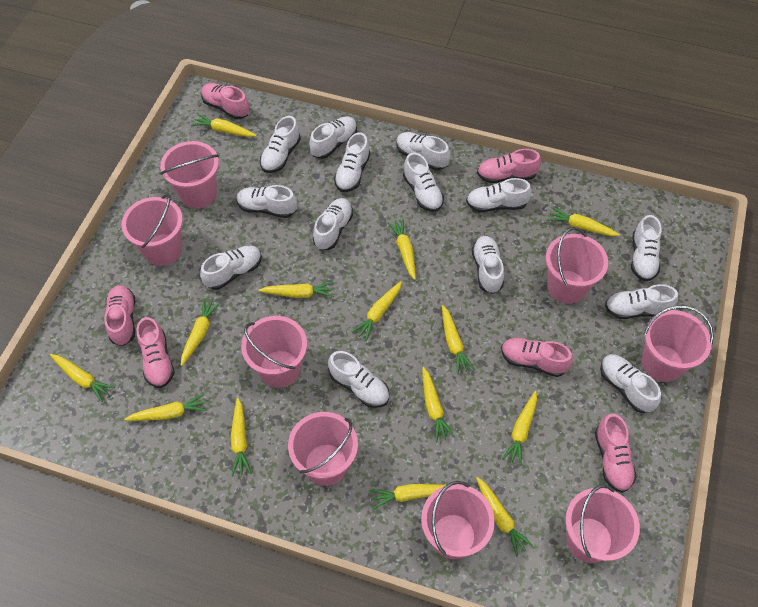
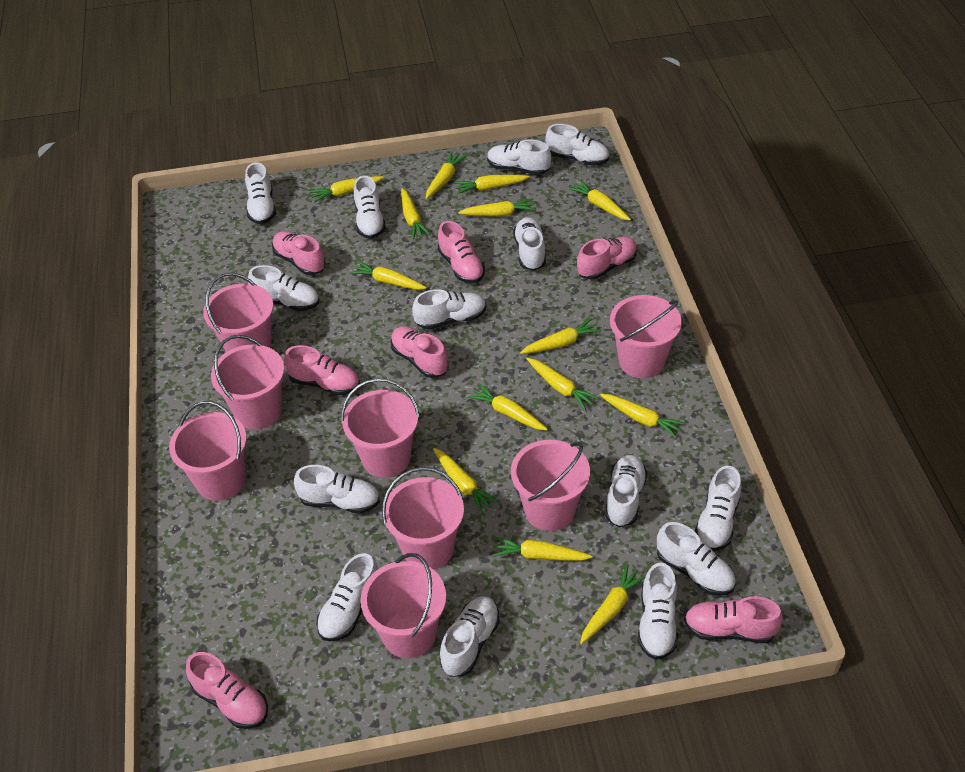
pink shoe: 6 -> 7

